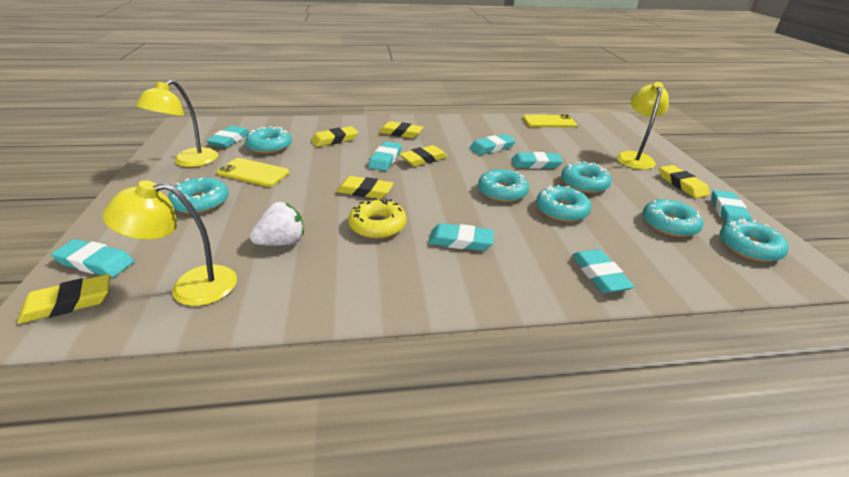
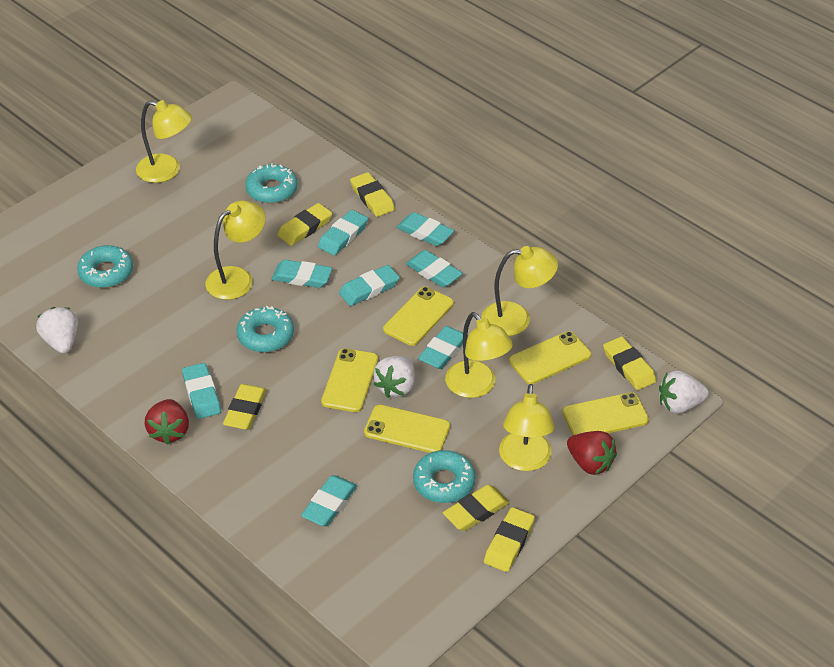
red strawberry: 0 -> 2
turquoise donut: 7 -> 4
white strawberry: 1 -> 3
yellow donut: 1 -> 0
yellow lamp: 3 -> 5
yellow phone: 2 -> 5

